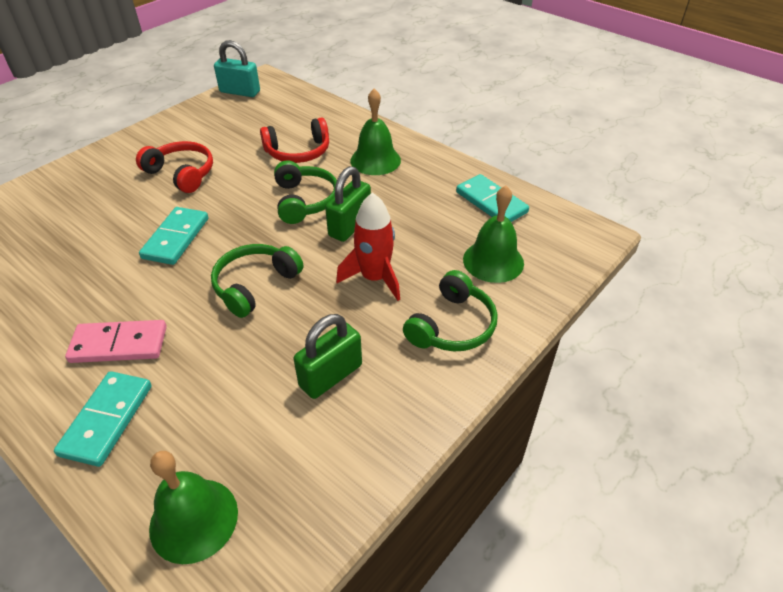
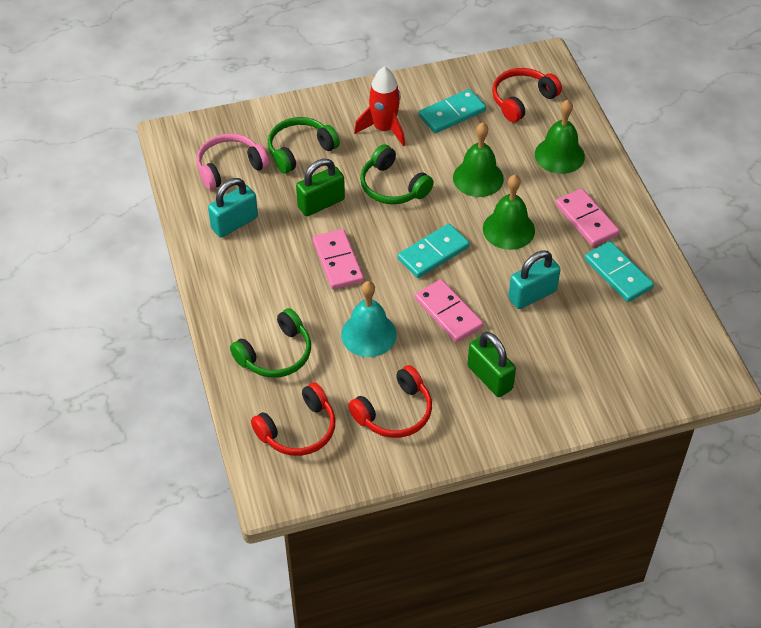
pink domino: 1 -> 3
pink headphones: 0 -> 1
red headphones: 2 -> 3
turquoise bell: 0 -> 1
turquoise padlock: 1 -> 2

